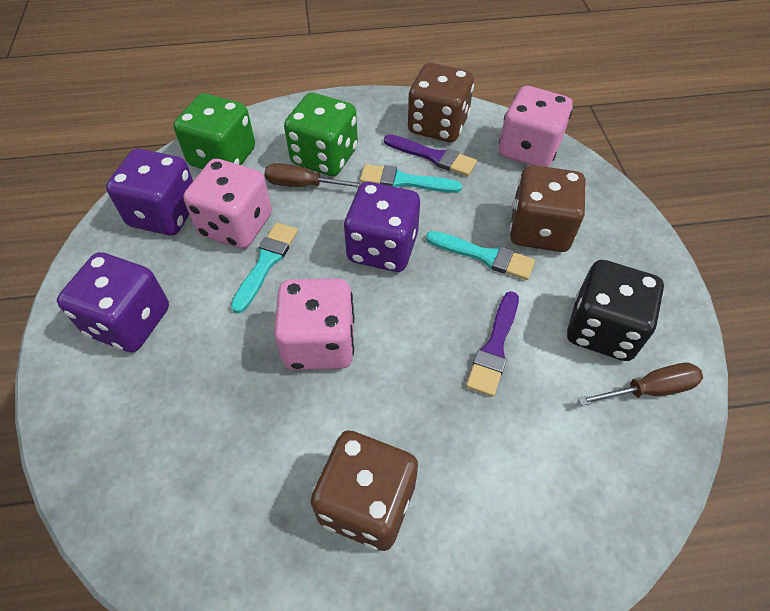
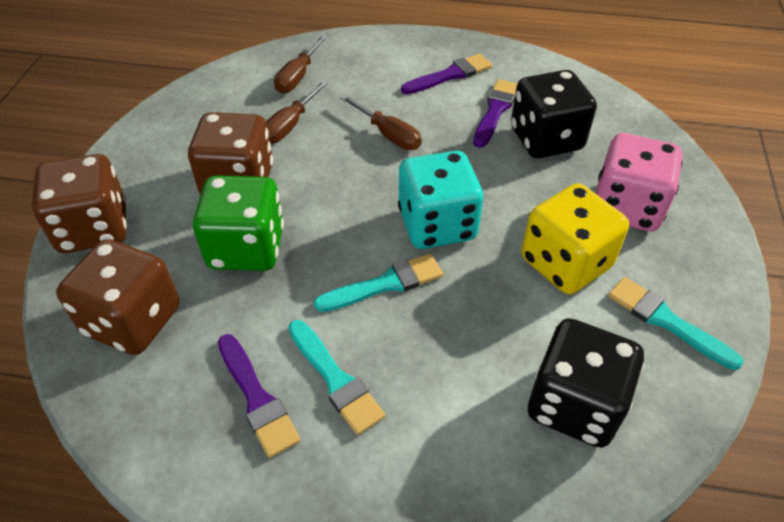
black dice: 1 -> 2
brown screwdriver: 2 -> 3
green dice: 2 -> 1
pink dice: 3 -> 1
purple brush: 2 -> 3
purple dice: 3 -> 0
turquoise dice: 0 -> 1
yellow dice: 0 -> 1

